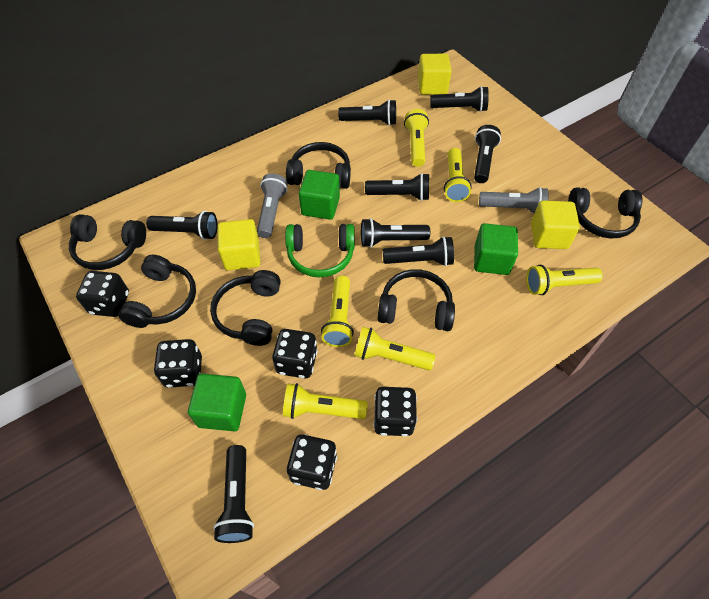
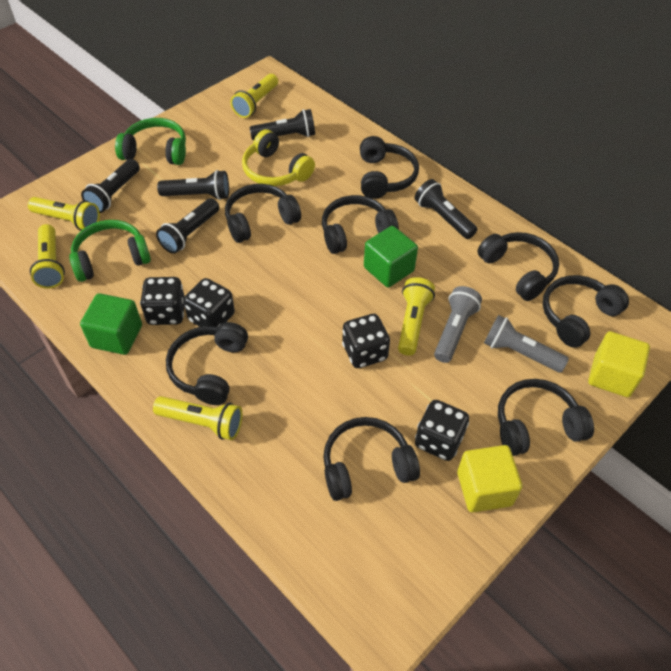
black dice: 5 -> 4
black flashlight: 8 -> 5
black headphones: 6 -> 8
green cube: 3 -> 2
green headphones: 1 -> 2
yellow cube: 3 -> 2
yellow flashlight: 6 -> 5
yellow headphones: 0 -> 1

